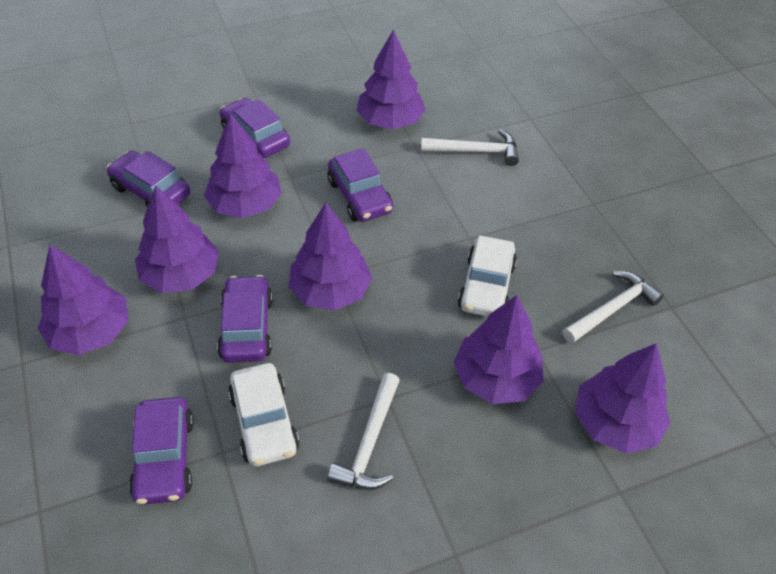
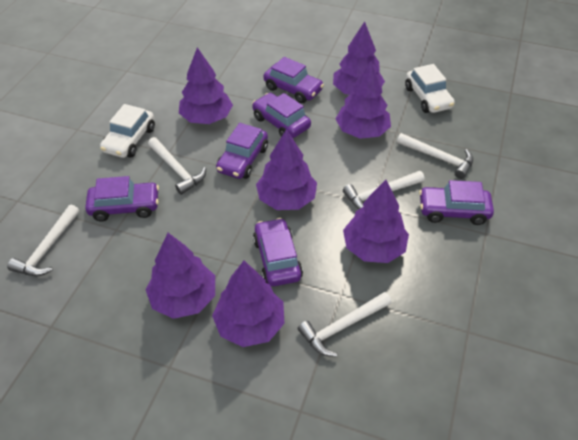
purple car: 5 -> 6
white hammer: 3 -> 5

